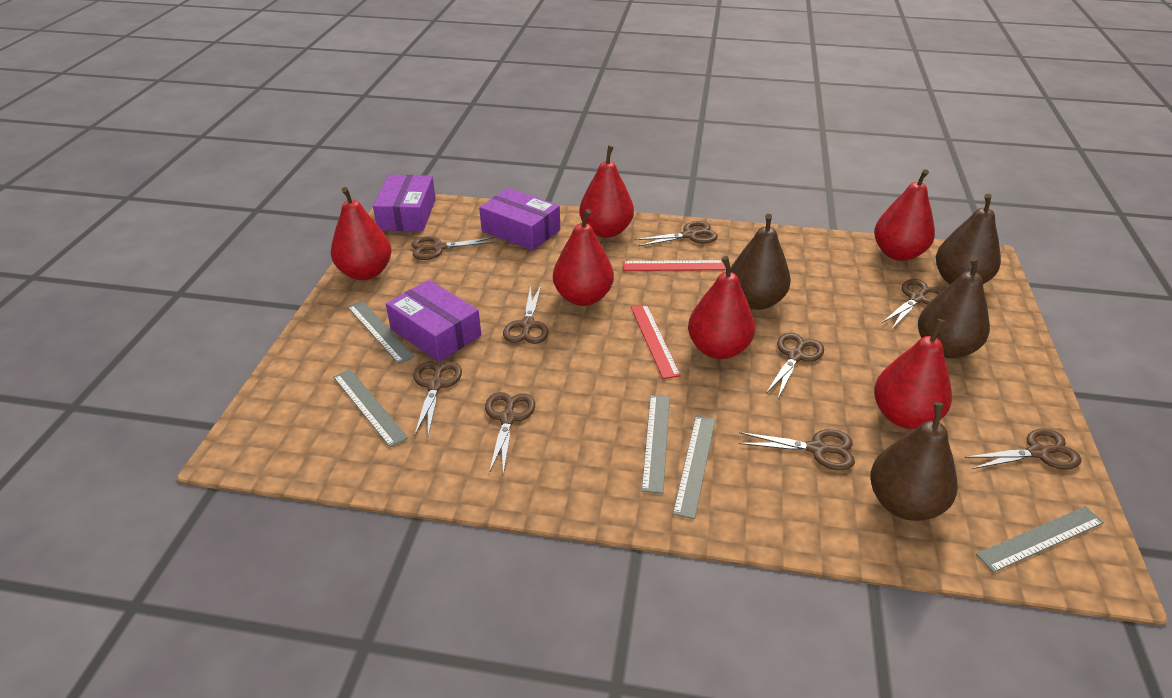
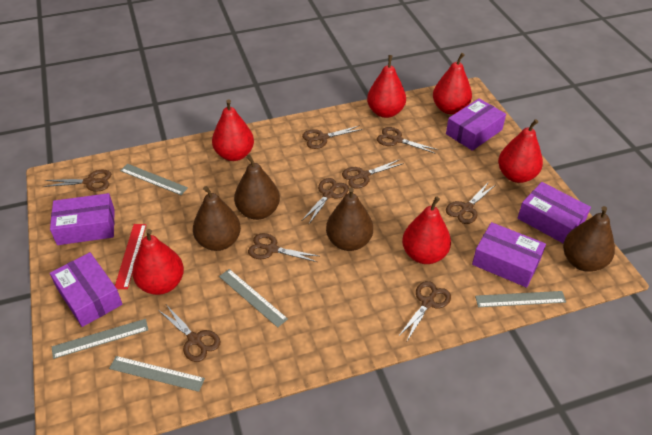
purple box: 3 -> 5
red ruler: 2 -> 1

